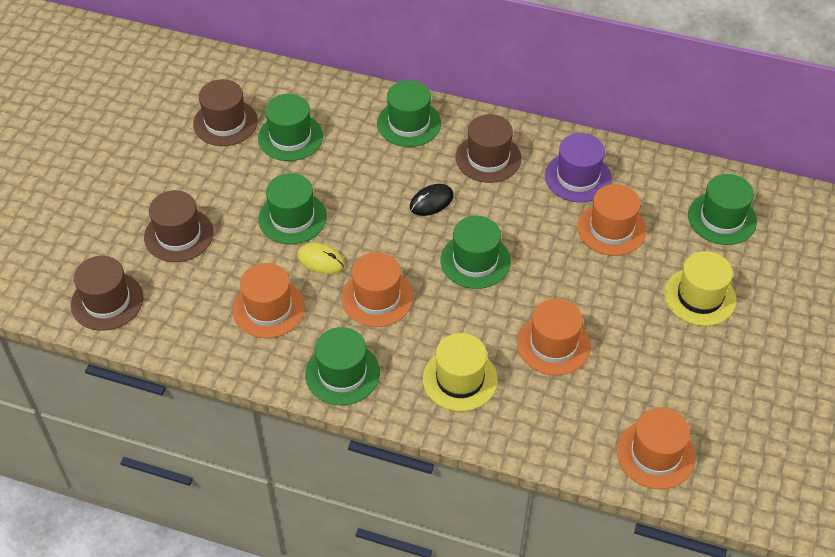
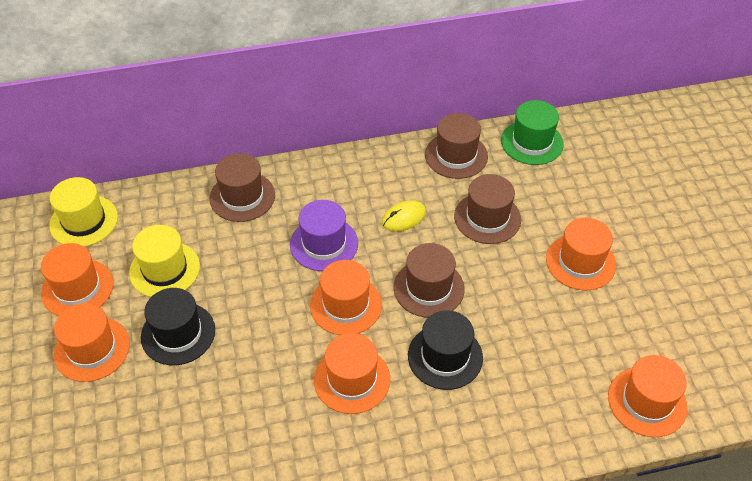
black hat: 0 -> 2
black mouse: 1 -> 0
green hat: 6 -> 1
orange hat: 5 -> 6

